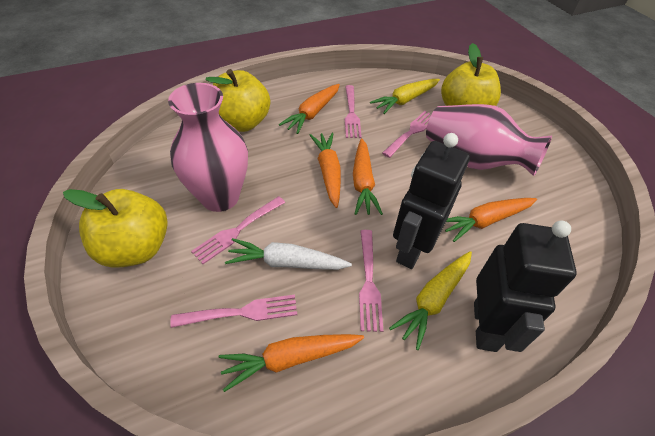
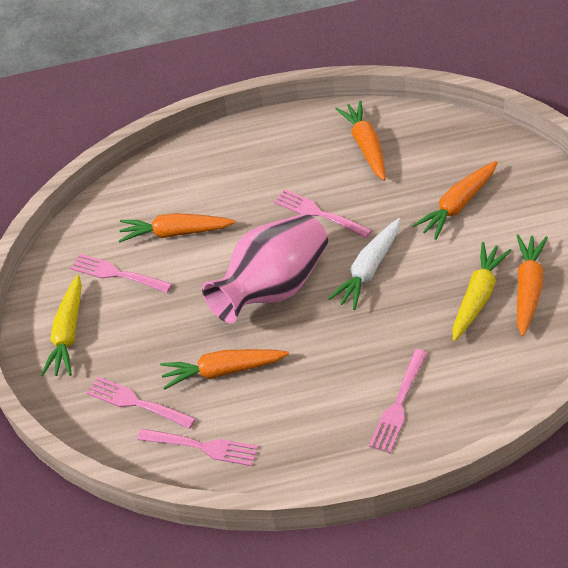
black robot: 2 -> 0
pink vase: 2 -> 1
yellow apple: 3 -> 0

